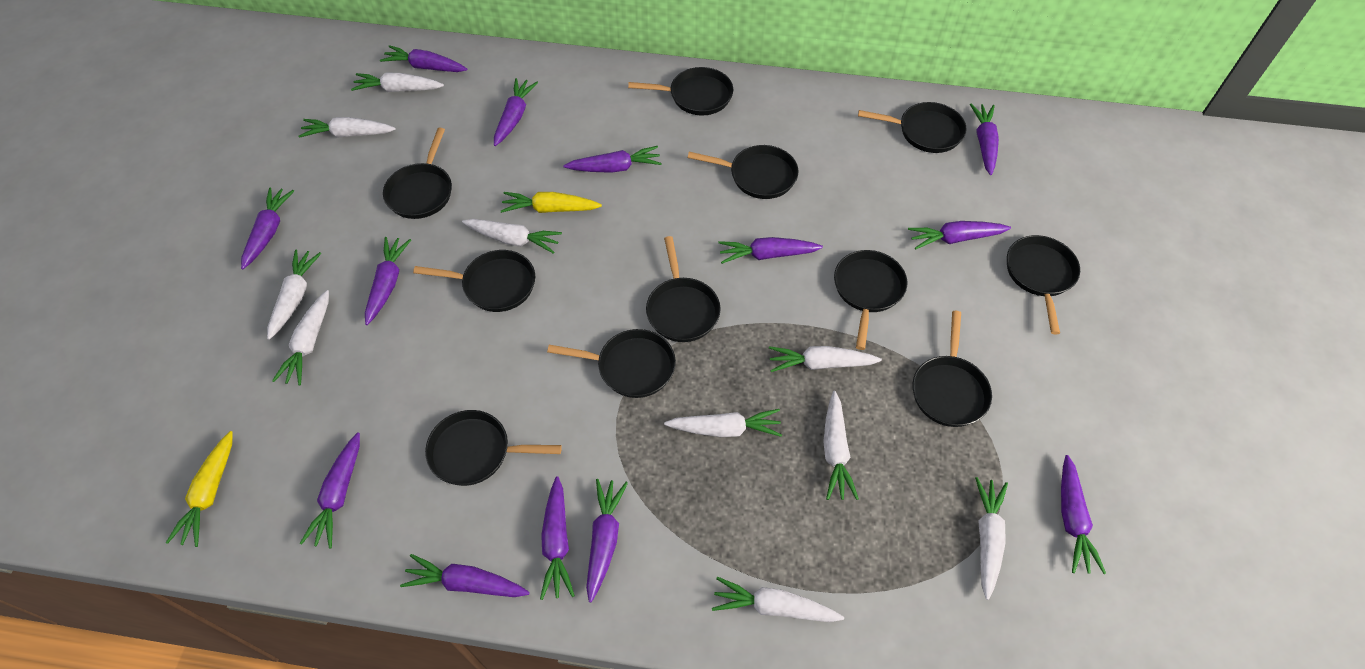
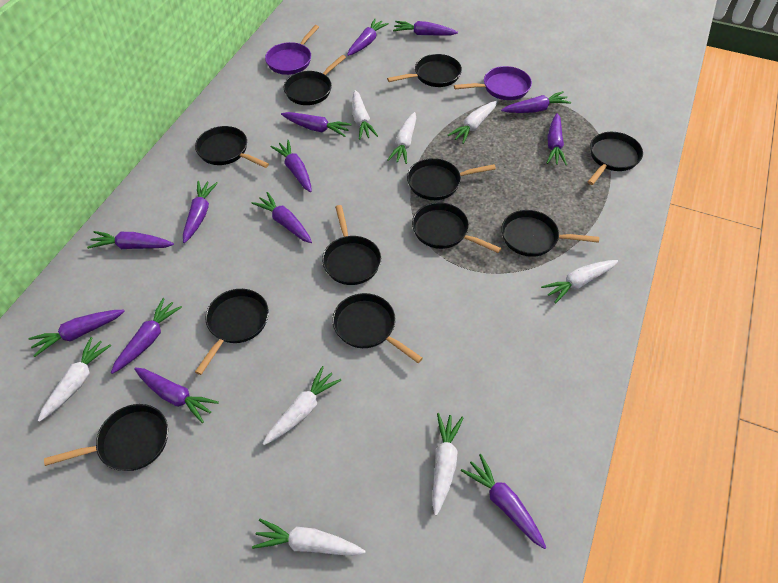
purple pan: 0 -> 2
white carrot: 10 -> 8
yellow carrot: 2 -> 0

